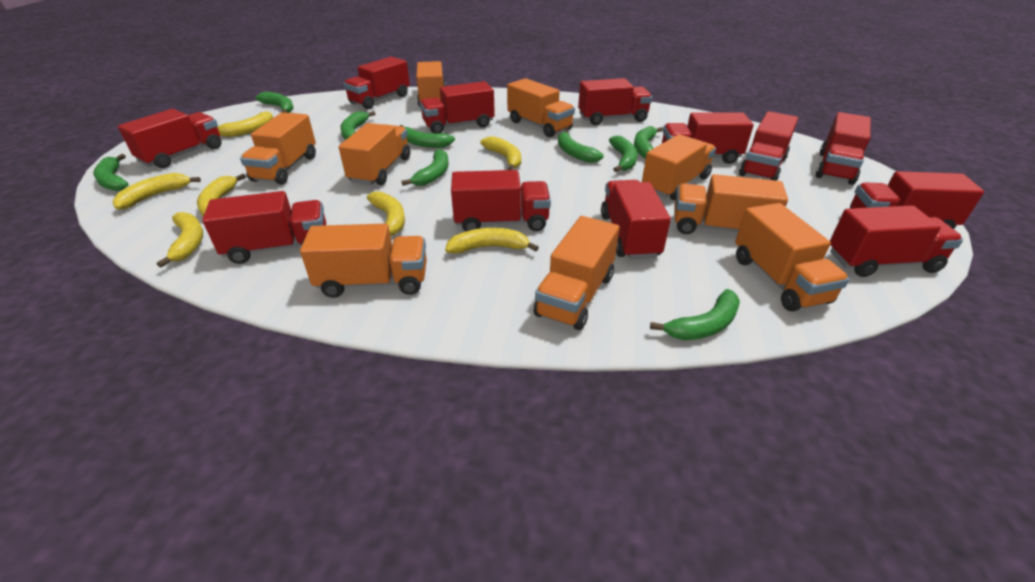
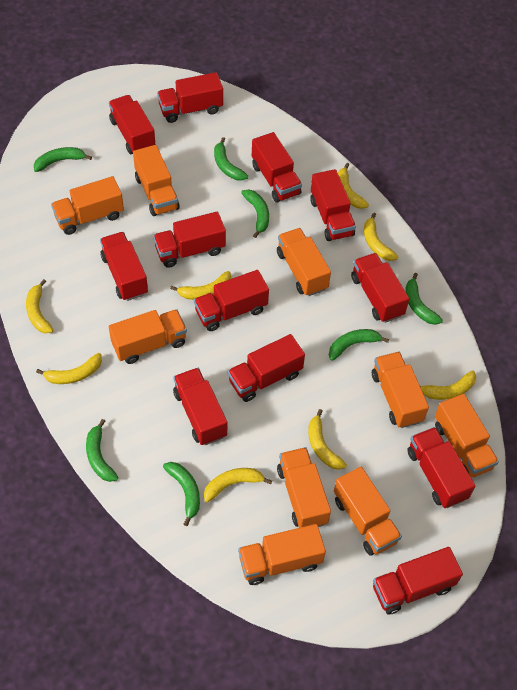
green banana: 9 -> 7
yellow banana: 7 -> 8

